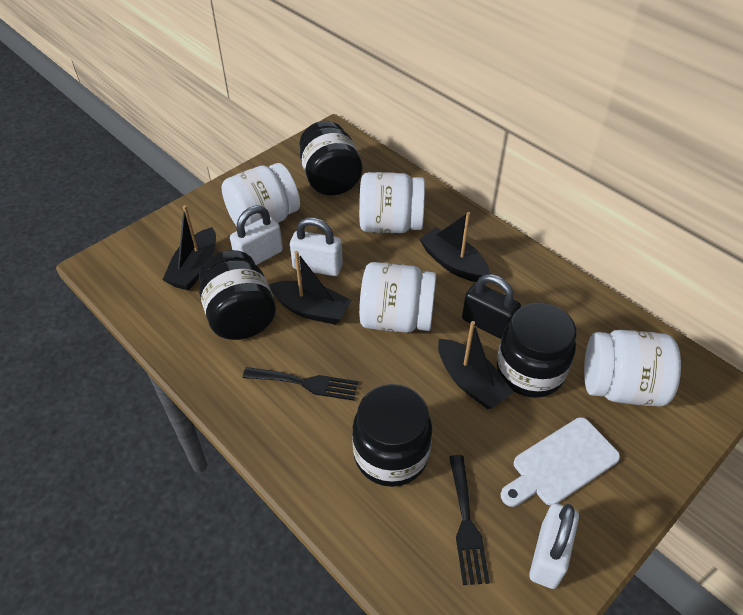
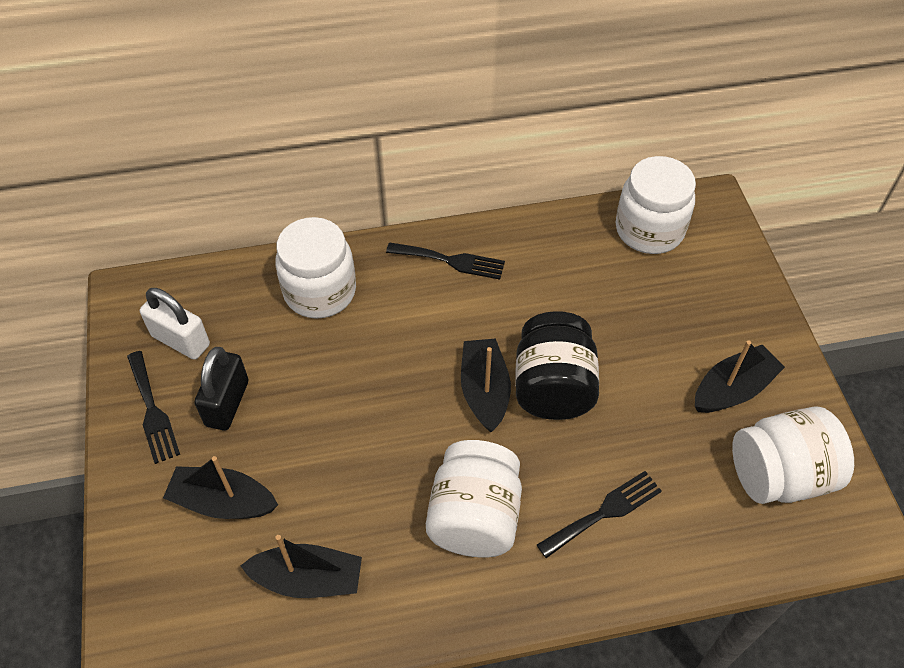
black fork: 2 -> 3
black jar: 4 -> 1
white cutting board: 1 -> 0
white padlock: 3 -> 1

